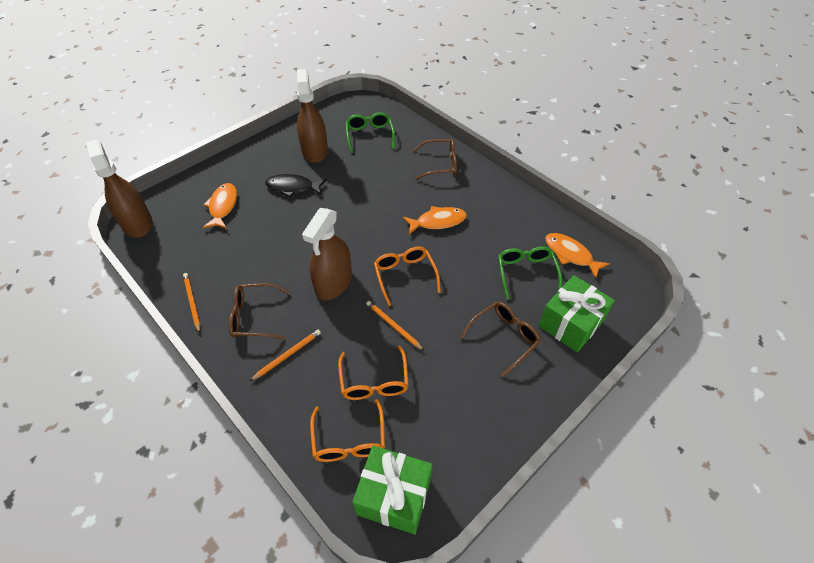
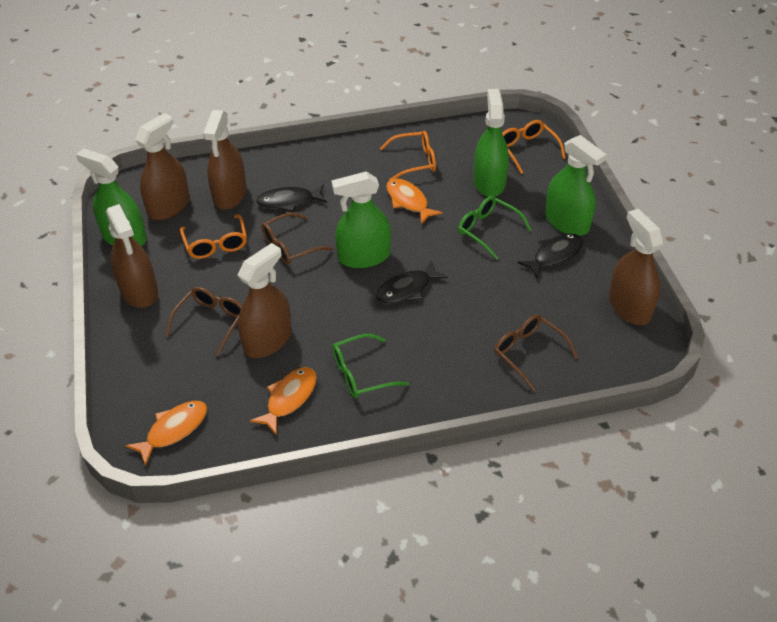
black fish: 1 -> 3
brown spray bottle: 3 -> 5
green gift: 2 -> 0
green spray bottle: 0 -> 4
orange pencil: 3 -> 0

